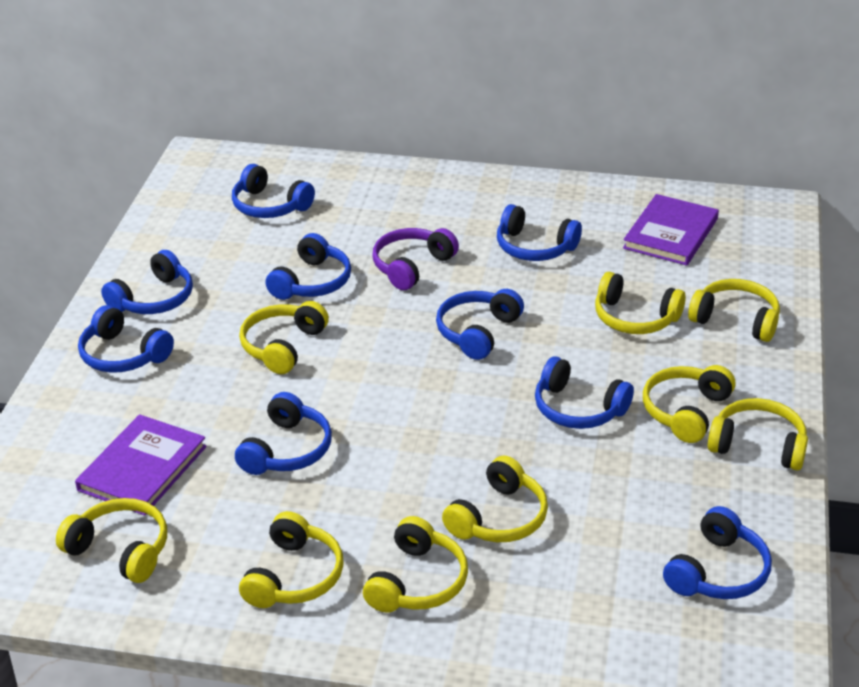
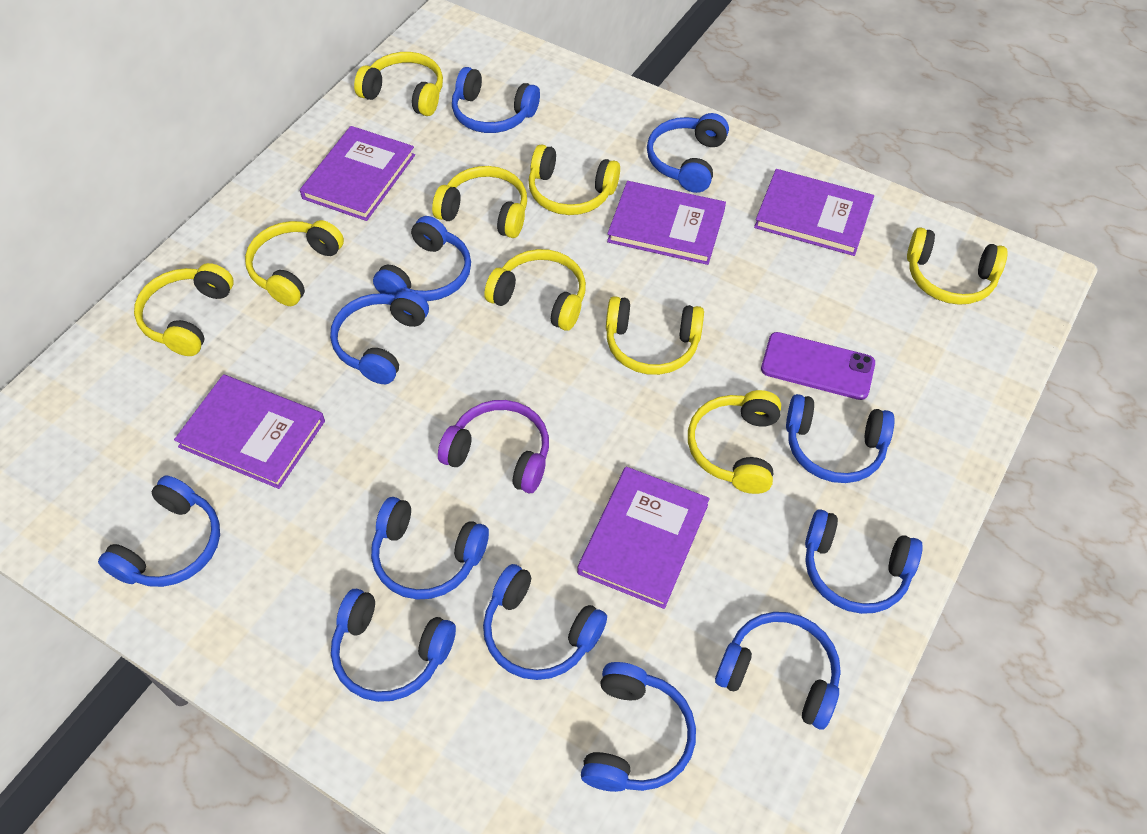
blue headphones: 9 -> 12
purple book: 2 -> 5
purple phone: 0 -> 1

